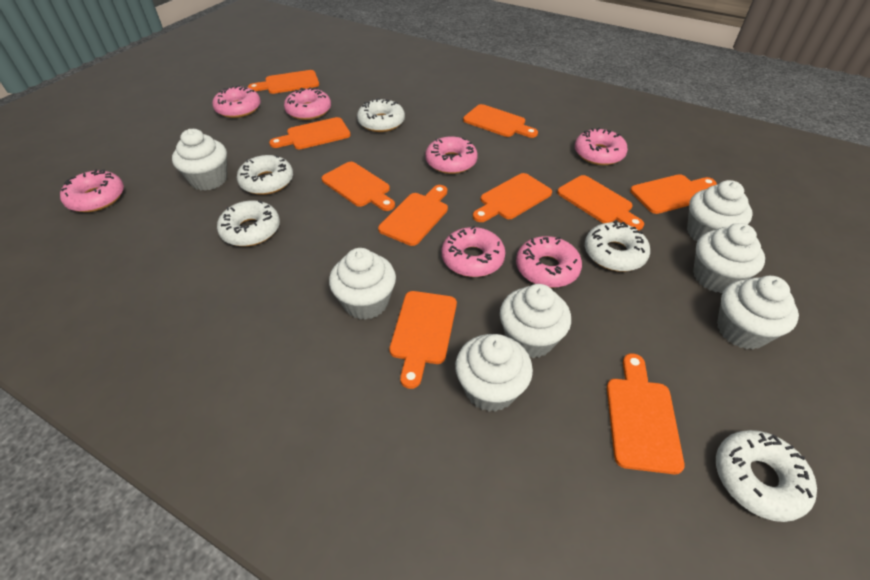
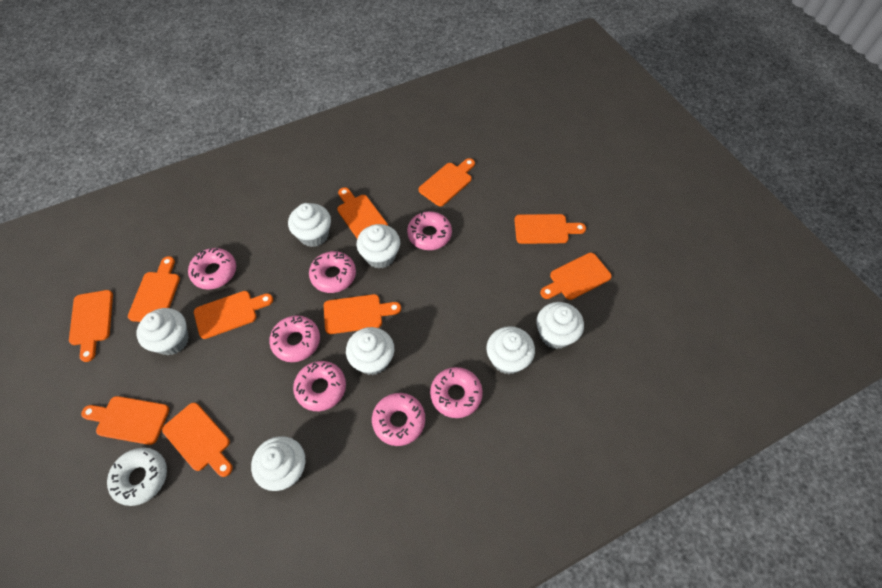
white donut: 5 -> 1

